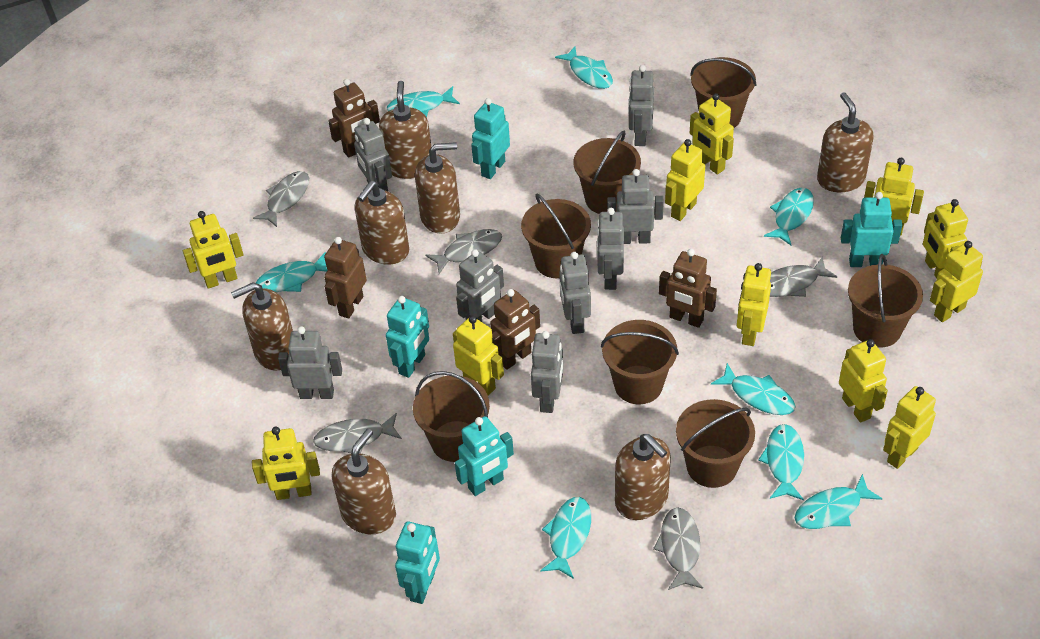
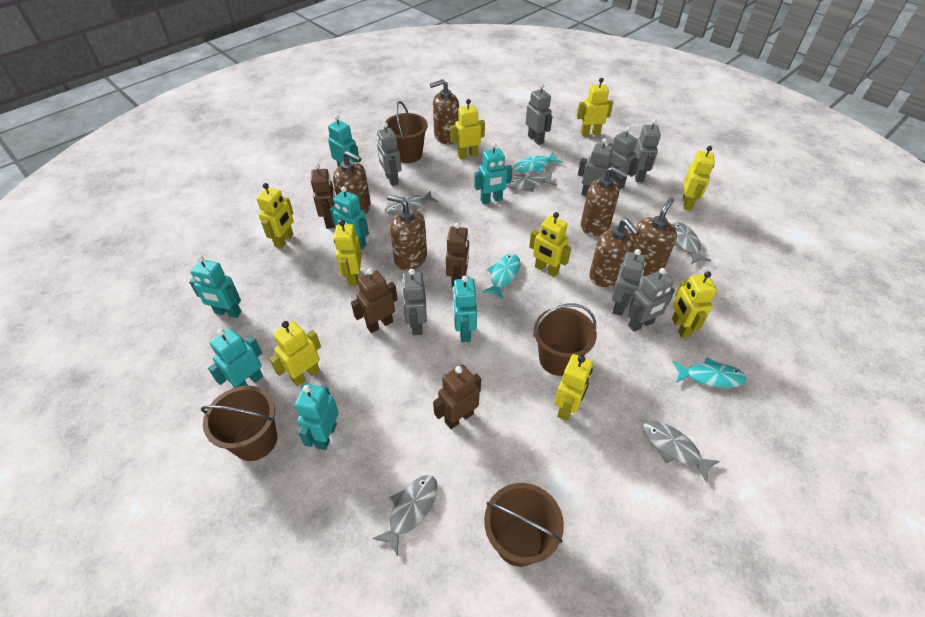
brown bucket: 7 -> 4
brown soap dispenser: 7 -> 6
turquoise fish: 8 -> 3
turquoise robot: 5 -> 7
yellow robot: 11 -> 9

